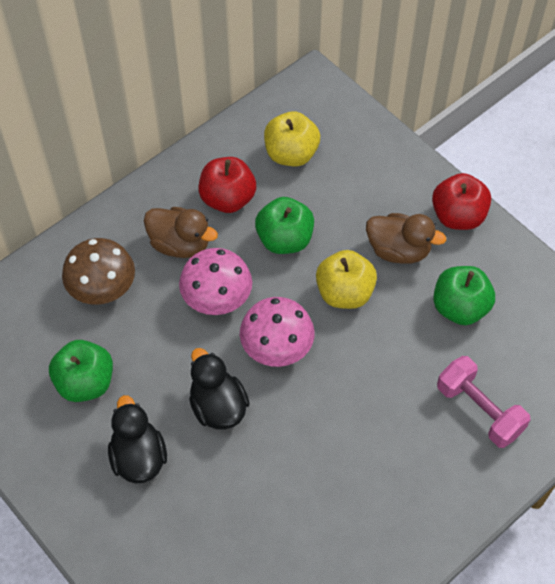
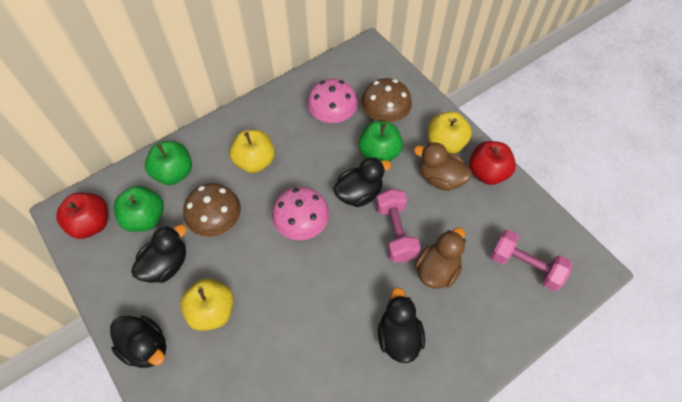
black duck: 2 -> 4
brown mushroom: 1 -> 2
pink dumbbell: 1 -> 2
yellow apple: 2 -> 3

